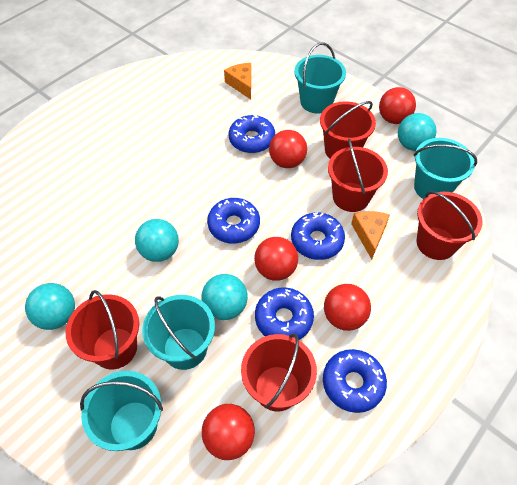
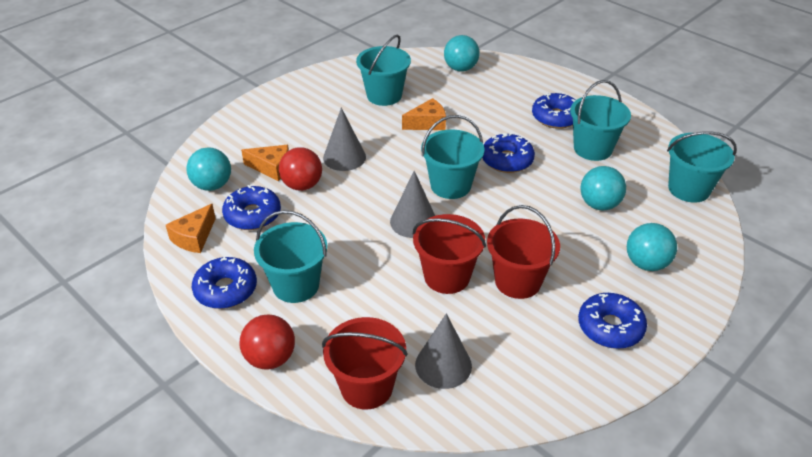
grey cone: 0 -> 3
orange cheese: 2 -> 3
red ball: 5 -> 2
red bucket: 5 -> 3
turquoise bucket: 4 -> 5

